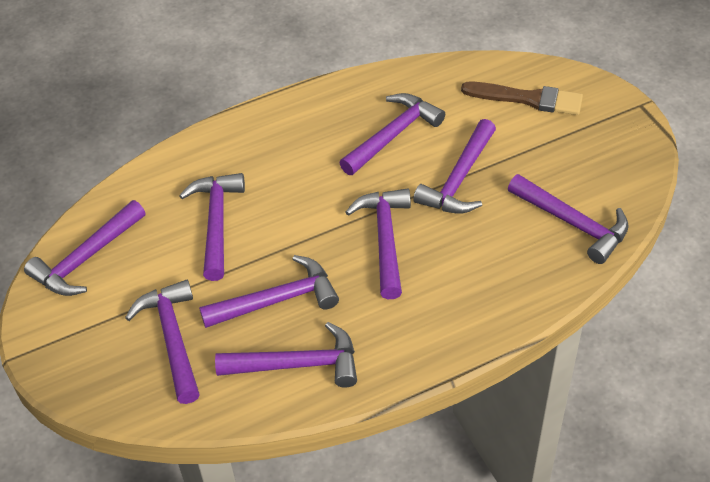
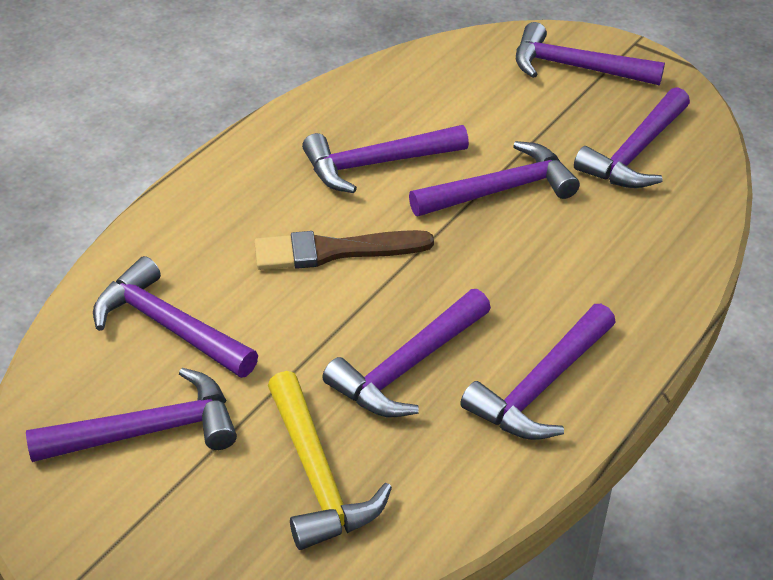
purple hammer: 9 -> 8
yellow hammer: 0 -> 1

